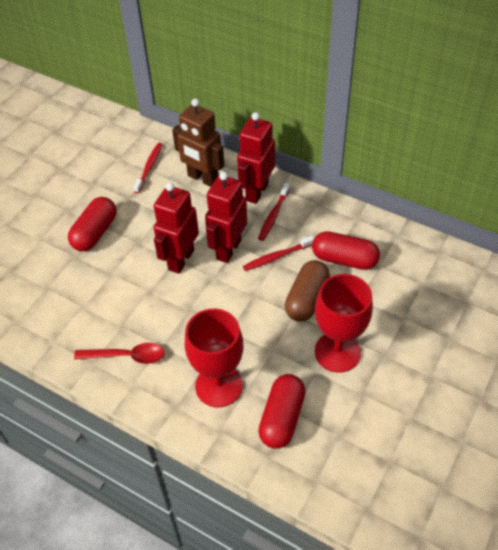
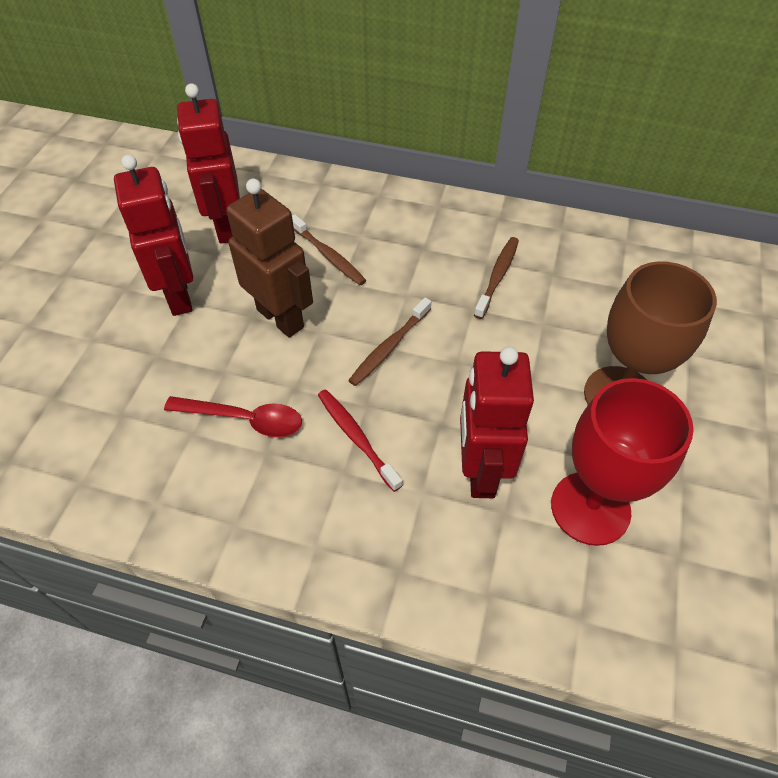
brown capsule: 1 -> 0
brown goblet: 0 -> 1
brown toothbrush: 0 -> 3
red capsule: 3 -> 0
red goblet: 2 -> 1
red toothbrush: 3 -> 1

